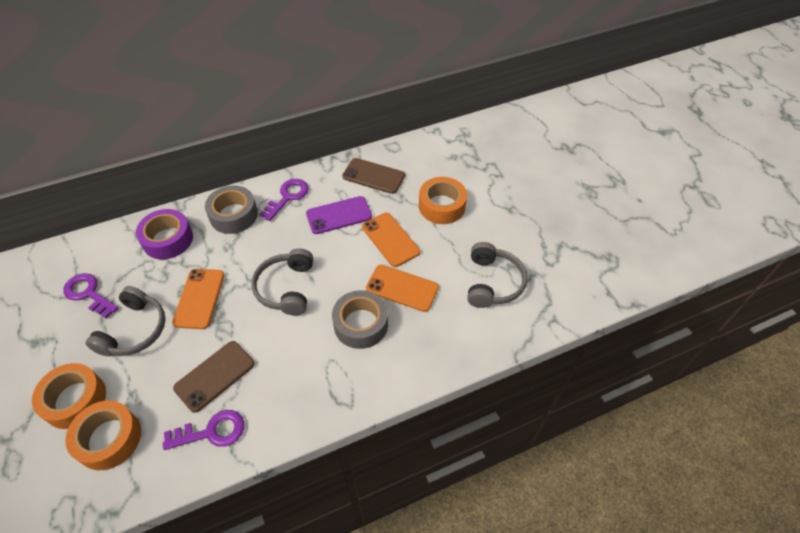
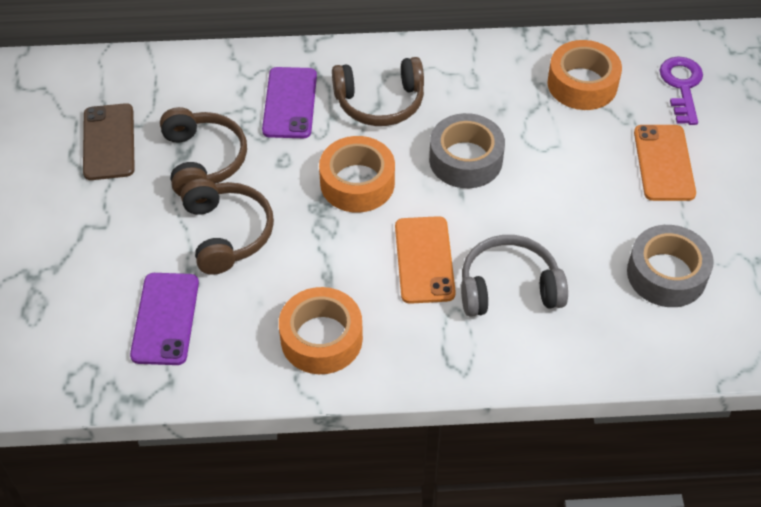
brown headphones: 0 -> 3
brown phone: 2 -> 1
grey headphones: 3 -> 1
orange phone: 3 -> 2
purple key: 3 -> 1
purple phone: 1 -> 2
purple tape: 1 -> 0

